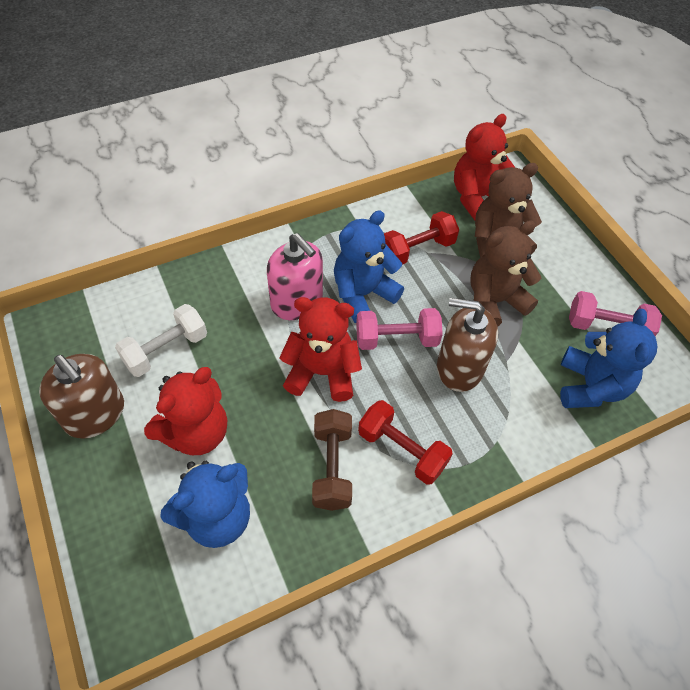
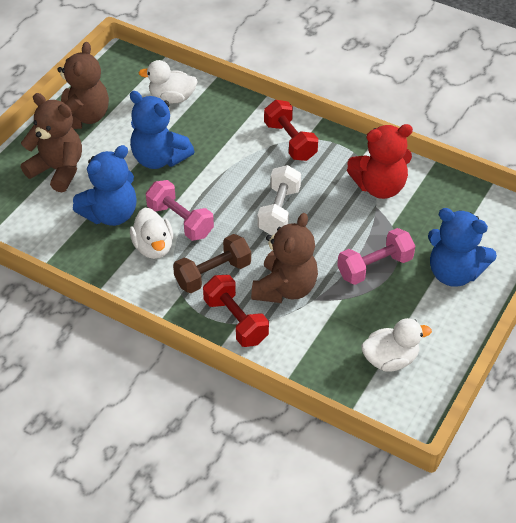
brown soap dispenser: 2 -> 0
brown teddy bear: 2 -> 3
pink soap dispenser: 1 -> 0
red teddy bear: 3 -> 1
white duck: 0 -> 3

